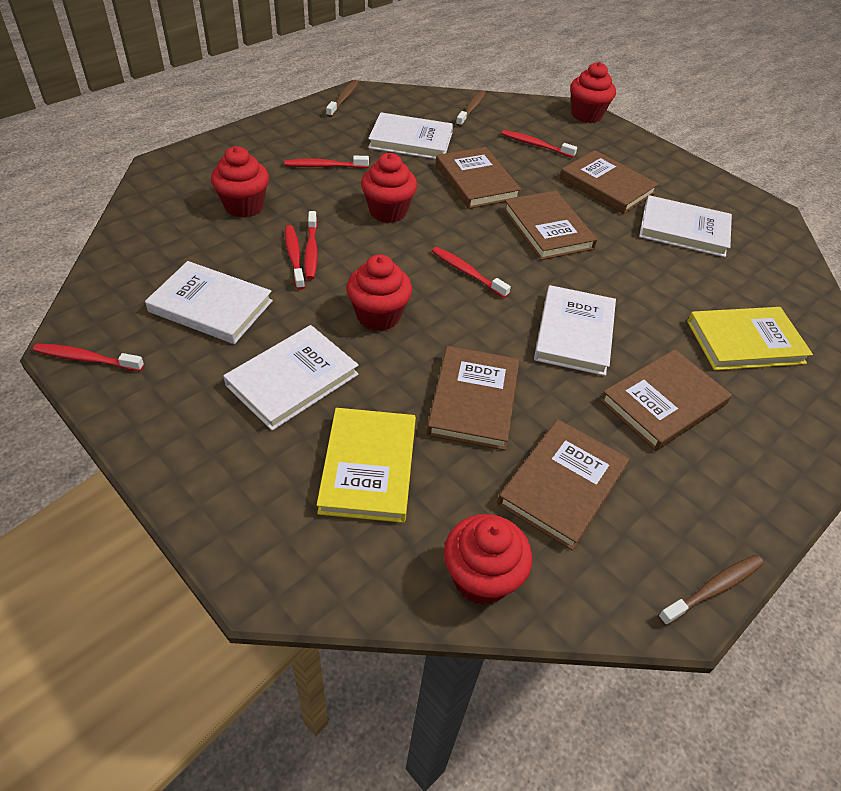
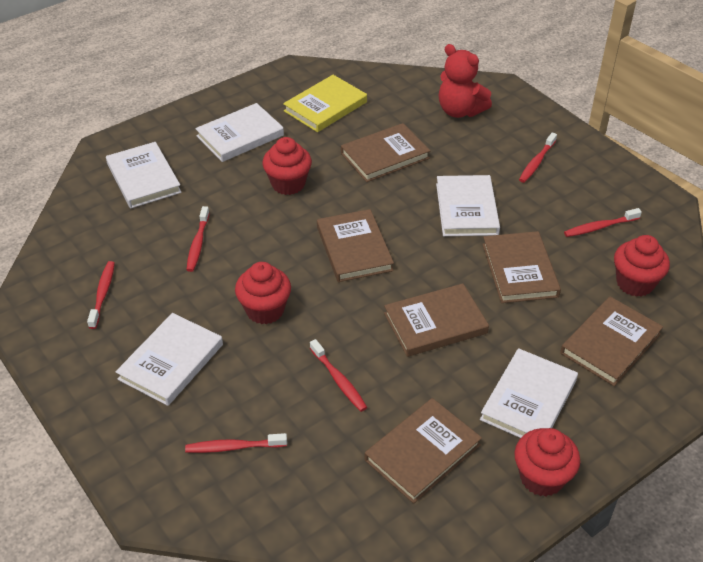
brown toothbrush: 3 -> 0
red cupcake: 5 -> 4
red teddy bear: 0 -> 1
yellow book: 2 -> 1

